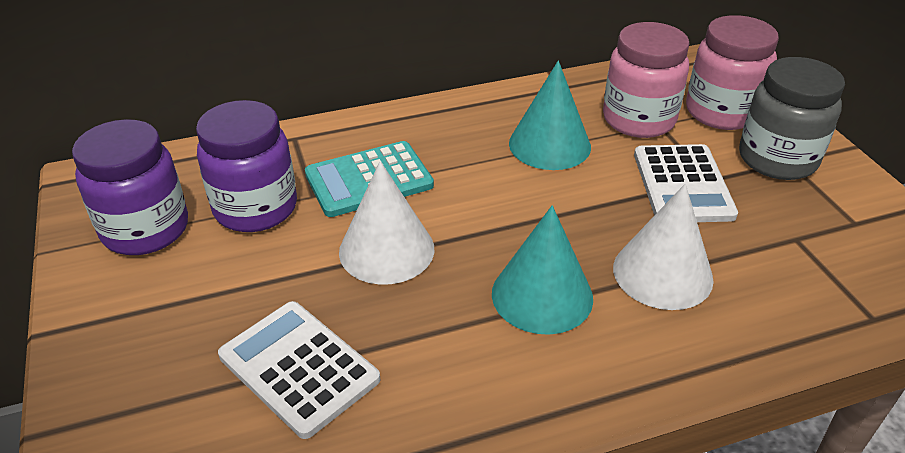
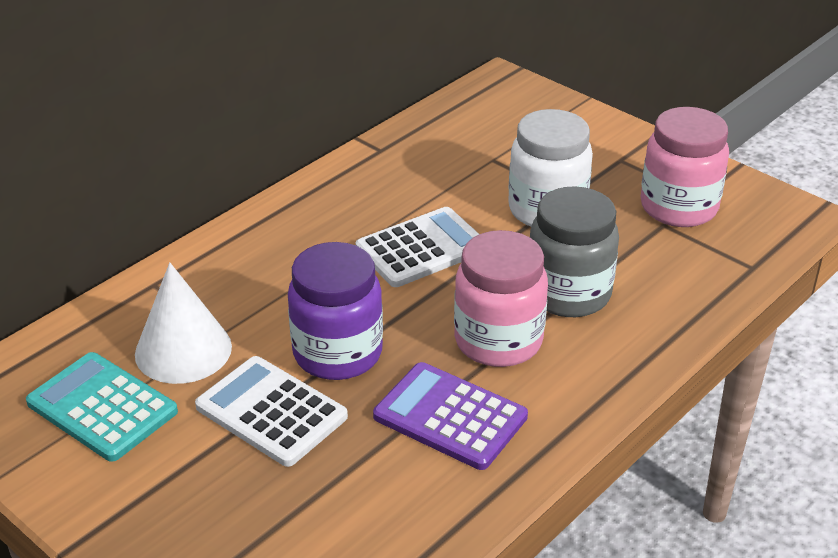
purple calculator: 0 -> 1
purple jar: 2 -> 1
turquoise cone: 2 -> 0
white cone: 2 -> 1
white jar: 0 -> 1

